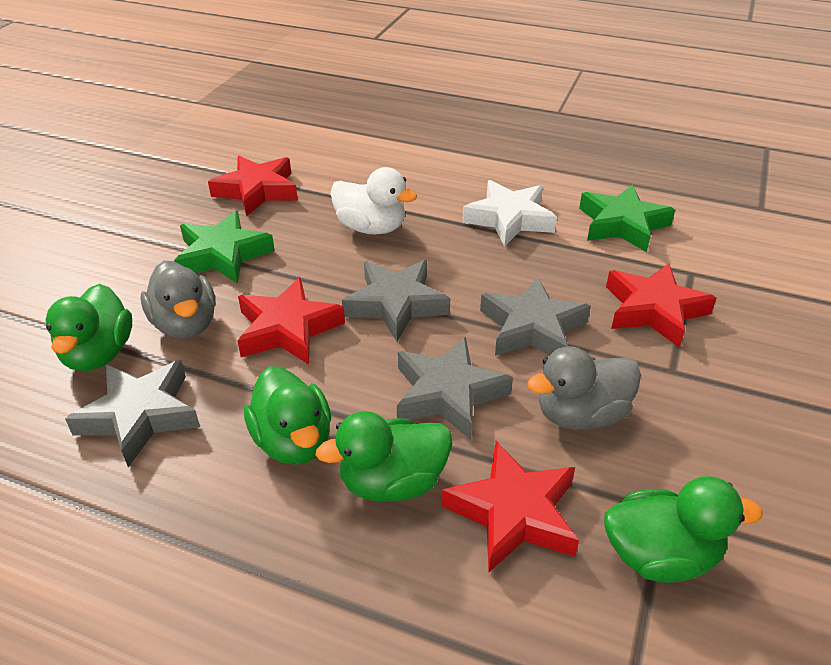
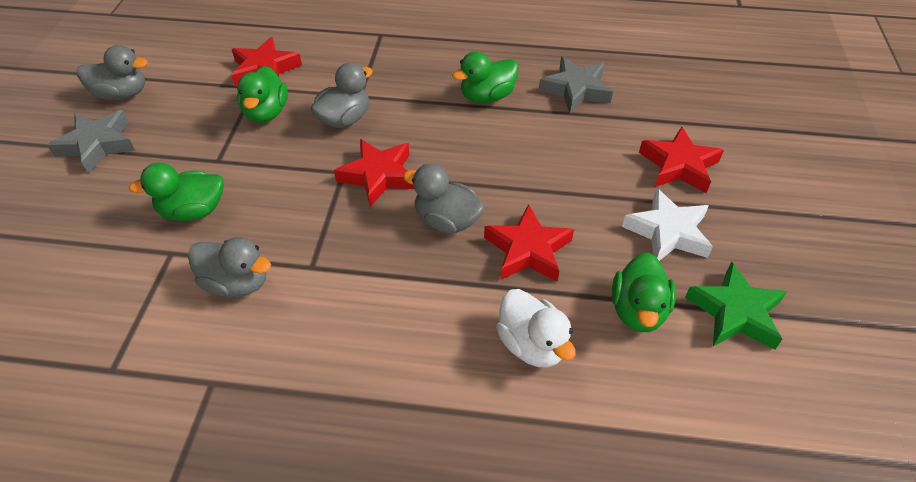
green star: 2 -> 1
grey duck: 2 -> 4
grey star: 4 -> 2

